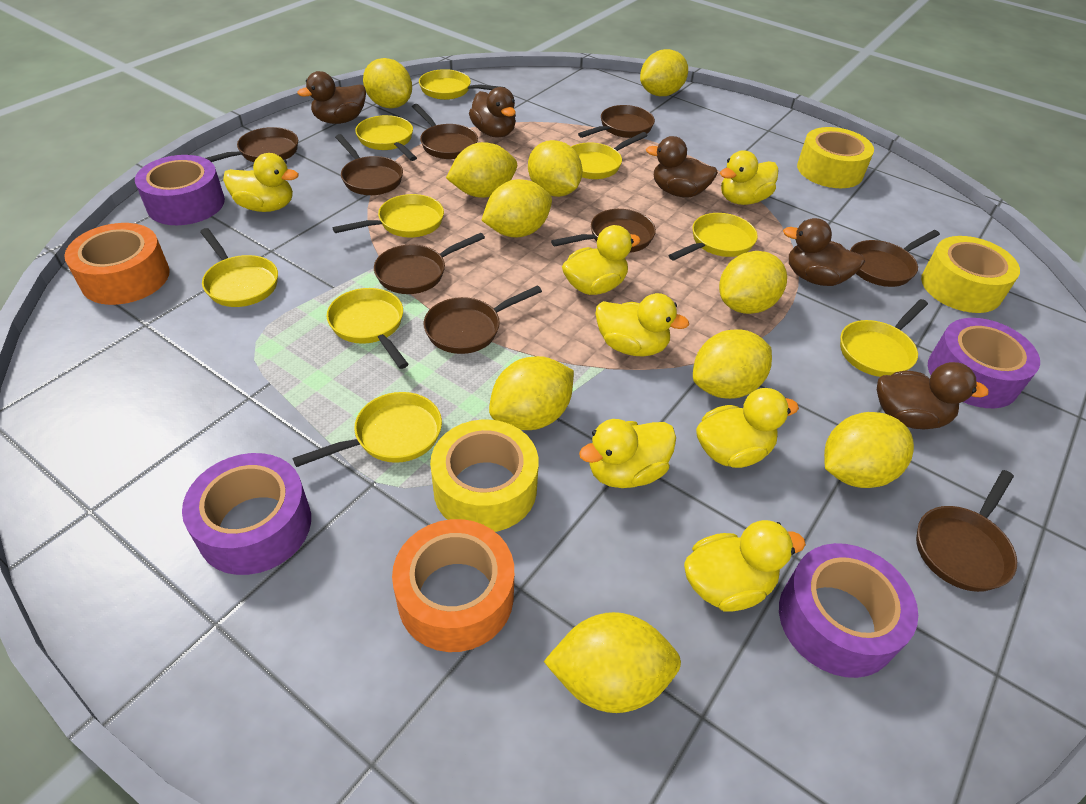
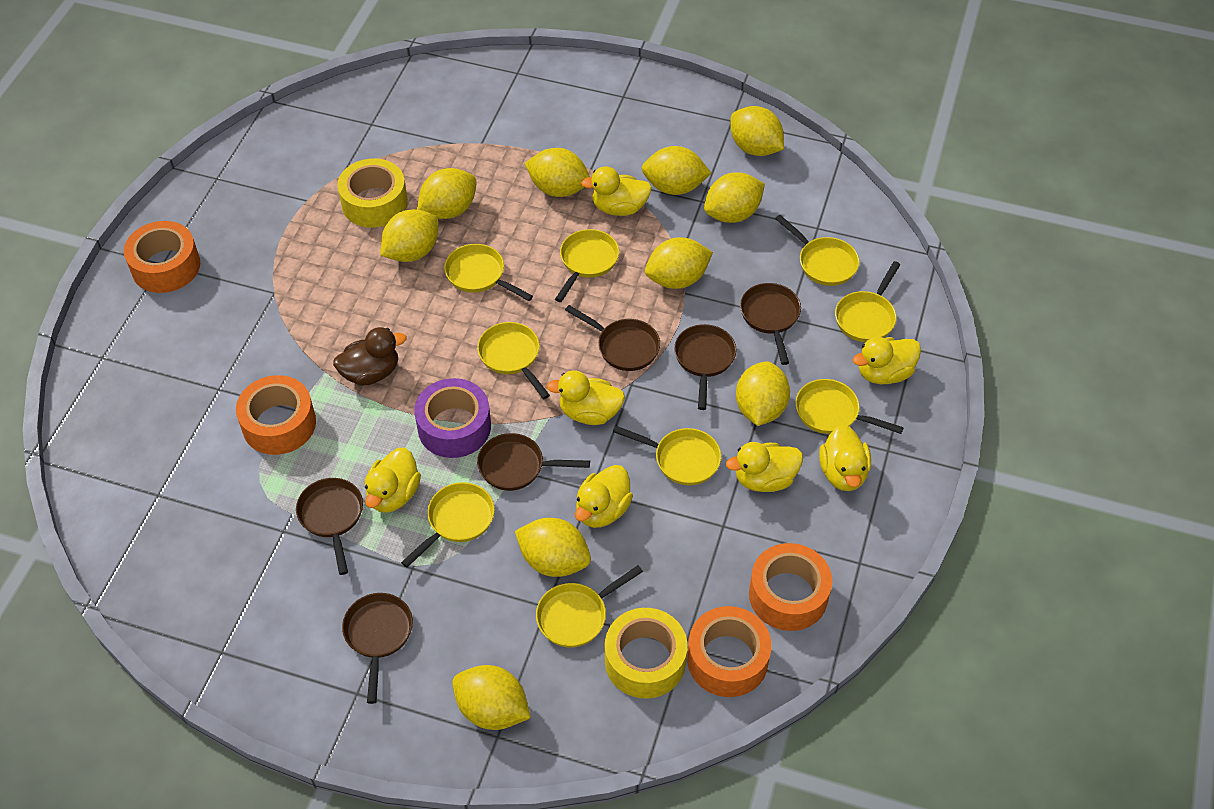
brown duck: 5 -> 1
brown pan: 9 -> 6
orange tape: 2 -> 4
purple tape: 4 -> 1
yellow tape: 3 -> 2

